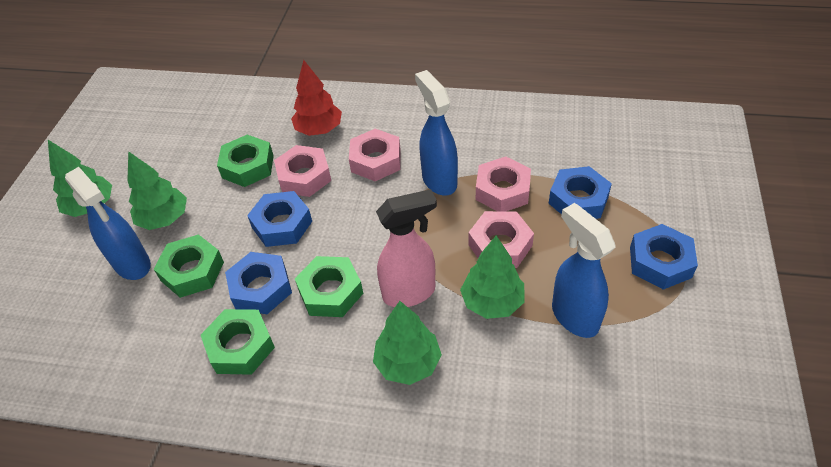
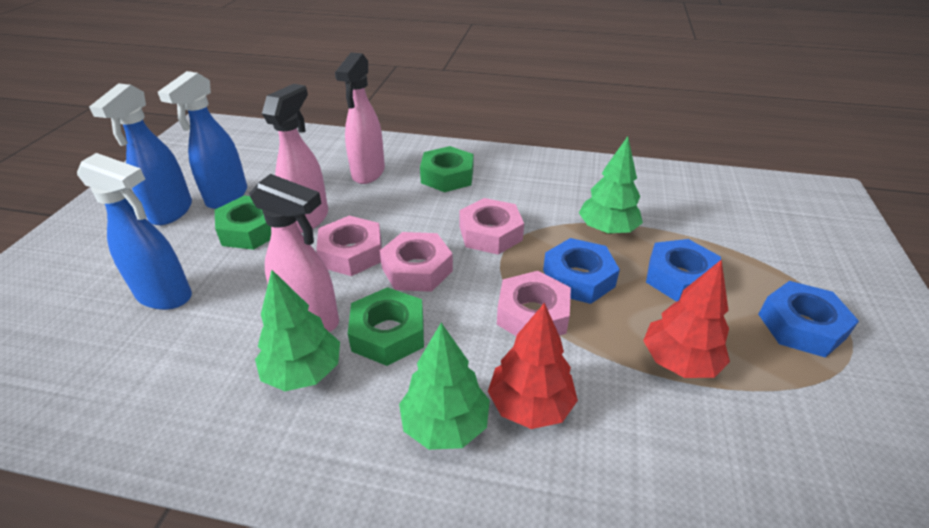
blue nut: 4 -> 3
green nut: 4 -> 3
green tree: 4 -> 3
pink spray bottle: 1 -> 3
red tree: 1 -> 2

